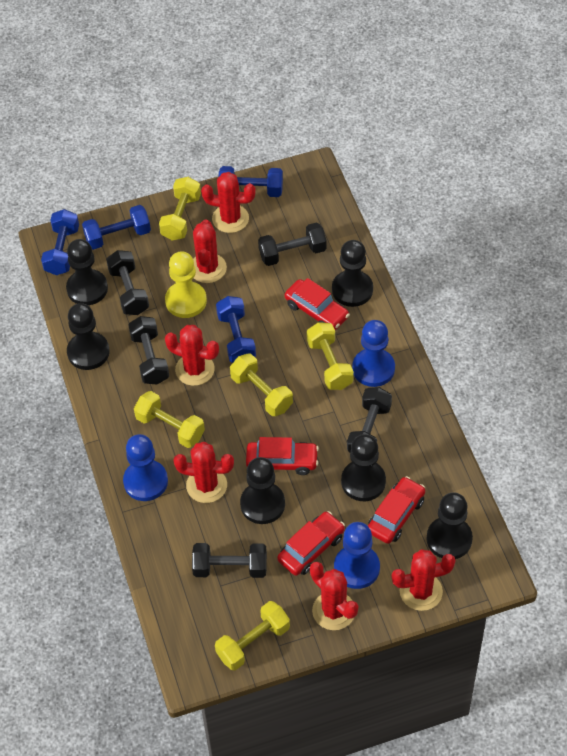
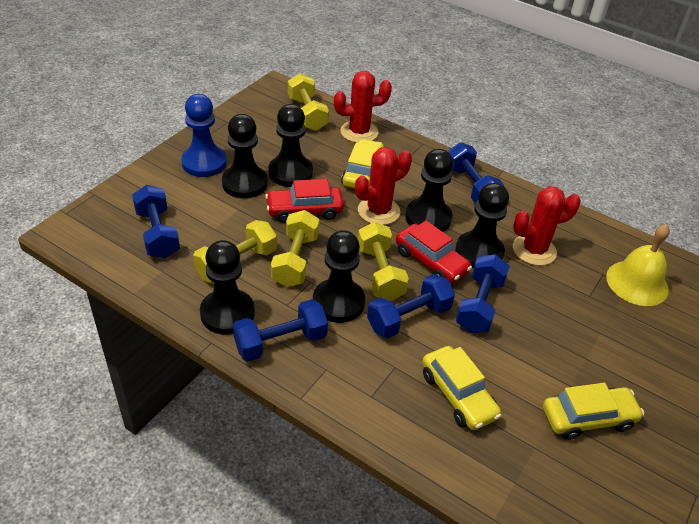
black dumbbell: 5 -> 0
blue dumbbell: 4 -> 5
blue pawn: 3 -> 1
red cactus: 6 -> 3
red car: 4 -> 2
yellow bell: 0 -> 1
yellow car: 0 -> 3
yellow dumbbell: 5 -> 4
yellow pawn: 1 -> 0

